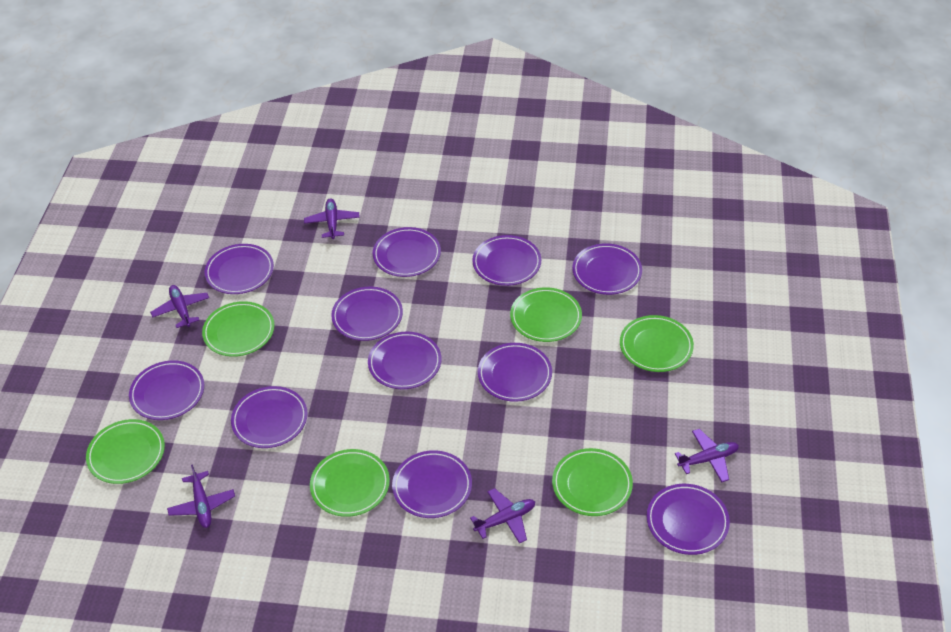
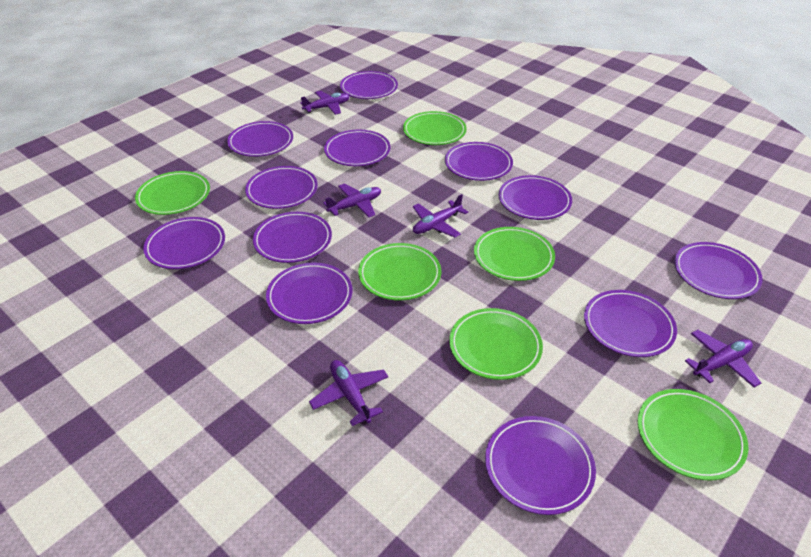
purple plate: 11 -> 12

